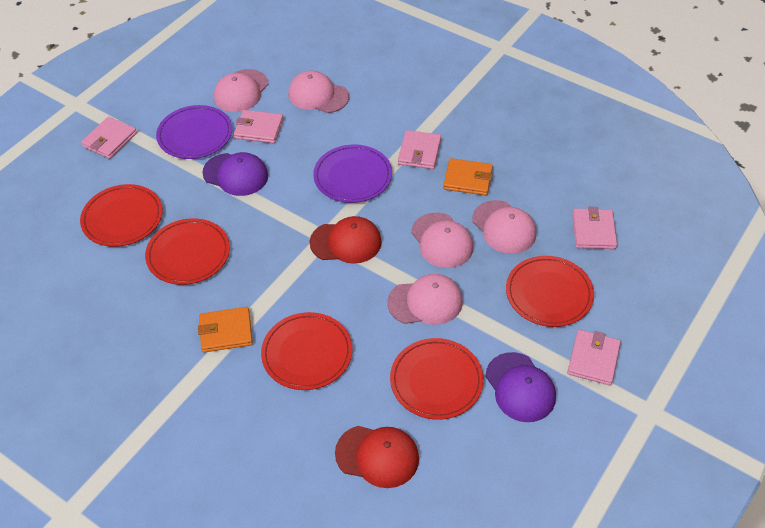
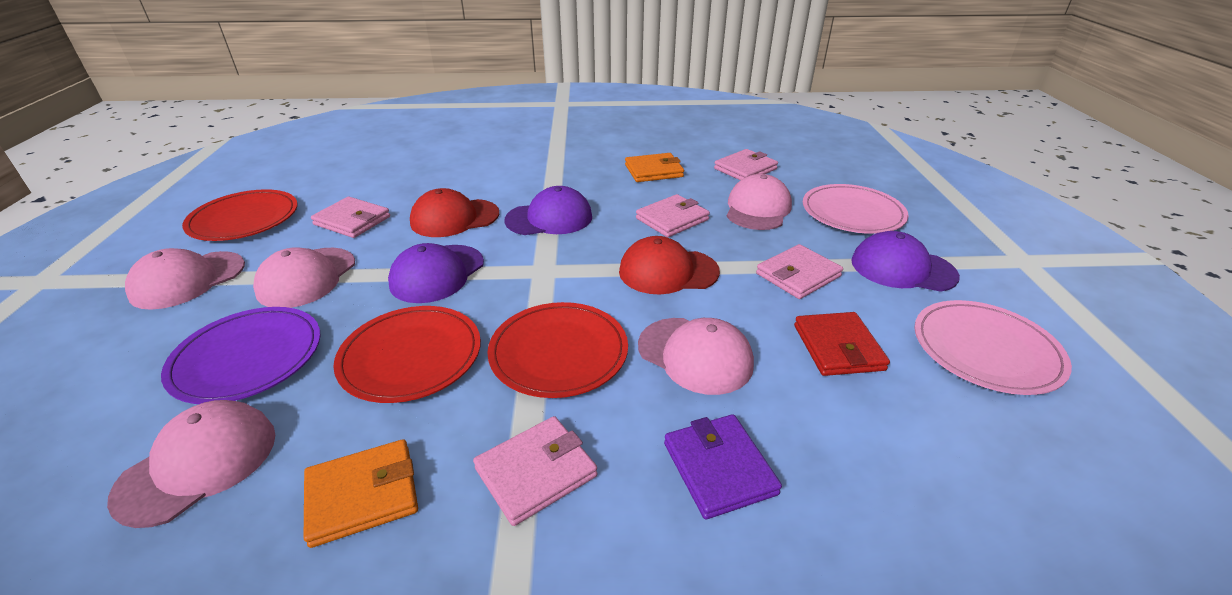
pink plate: 0 -> 2
purple cap: 2 -> 3
purple plate: 2 -> 1
purple wallet: 0 -> 1
red plate: 5 -> 3
red wallet: 0 -> 1

